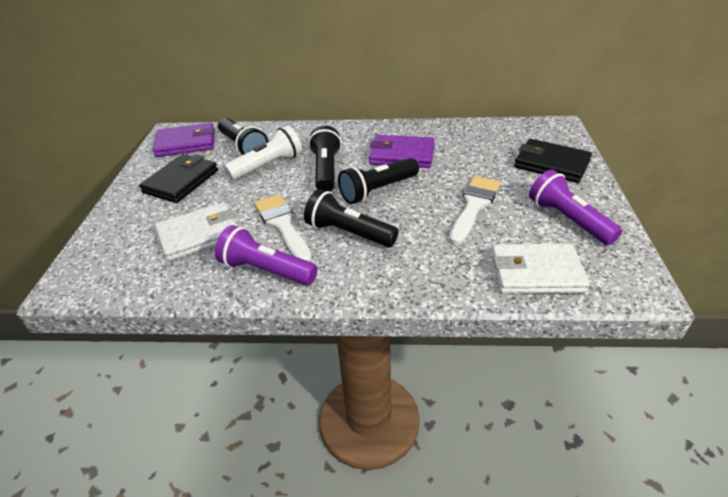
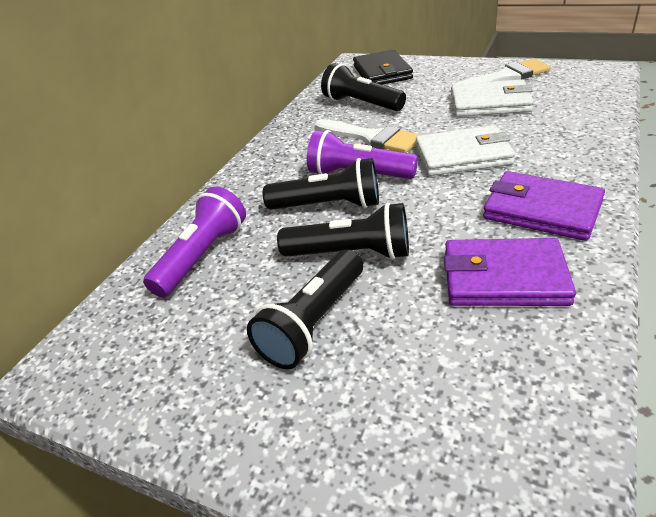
black wallet: 2 -> 1
white flashlight: 1 -> 0

